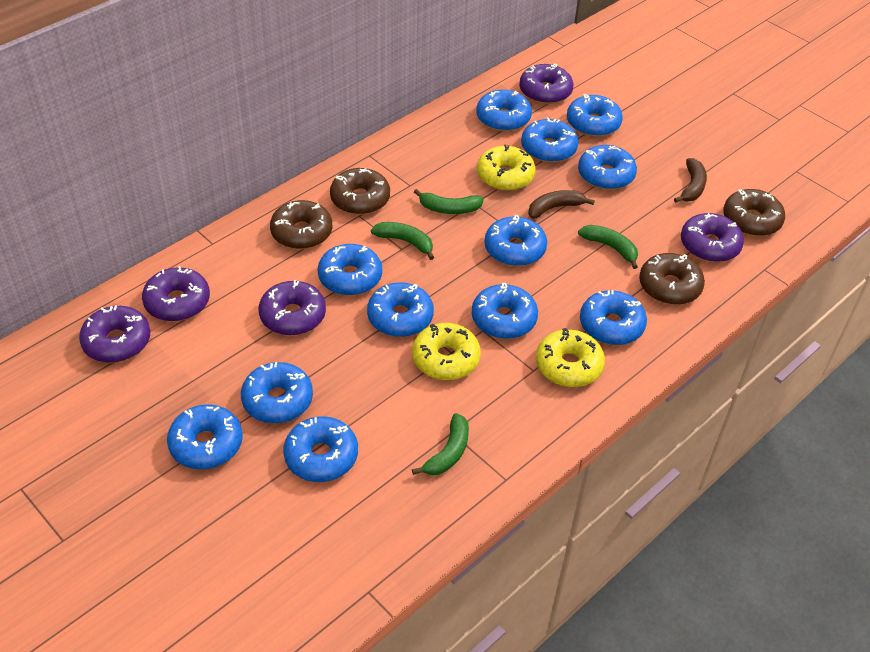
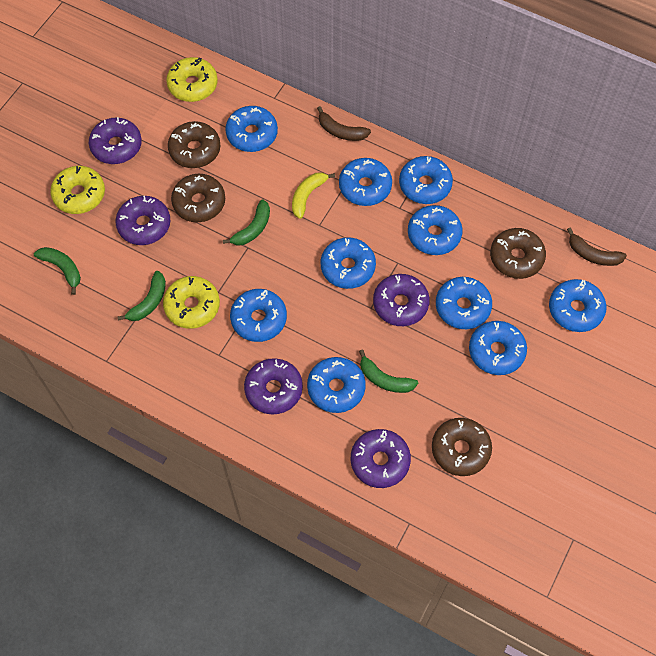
blue donut: 12 -> 10
yellow banana: 0 -> 1

